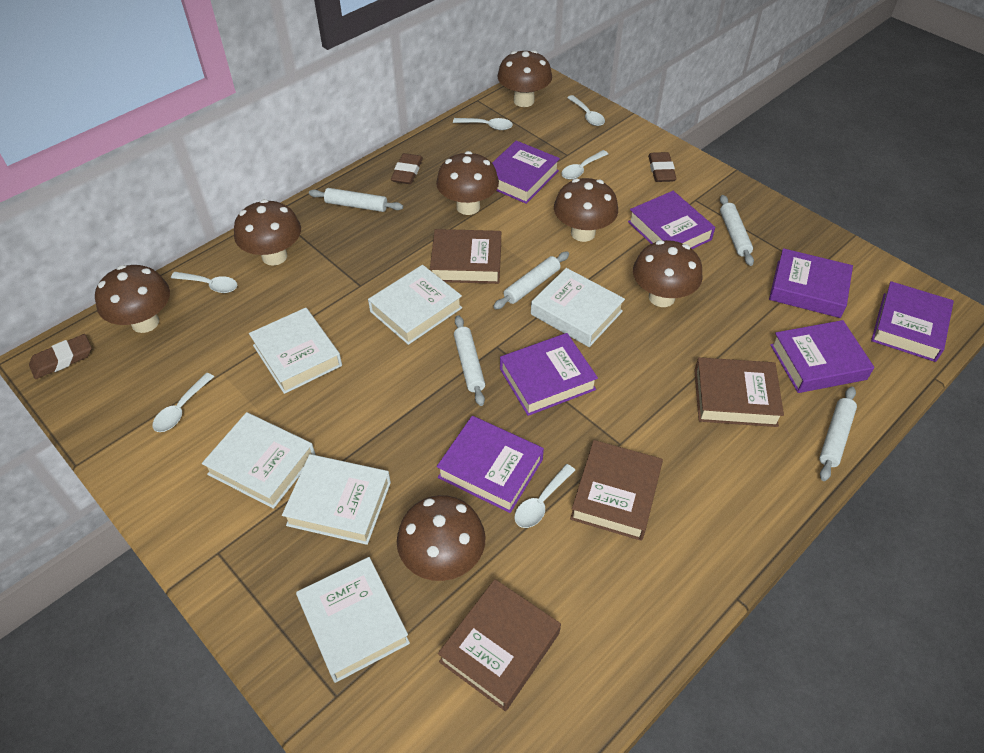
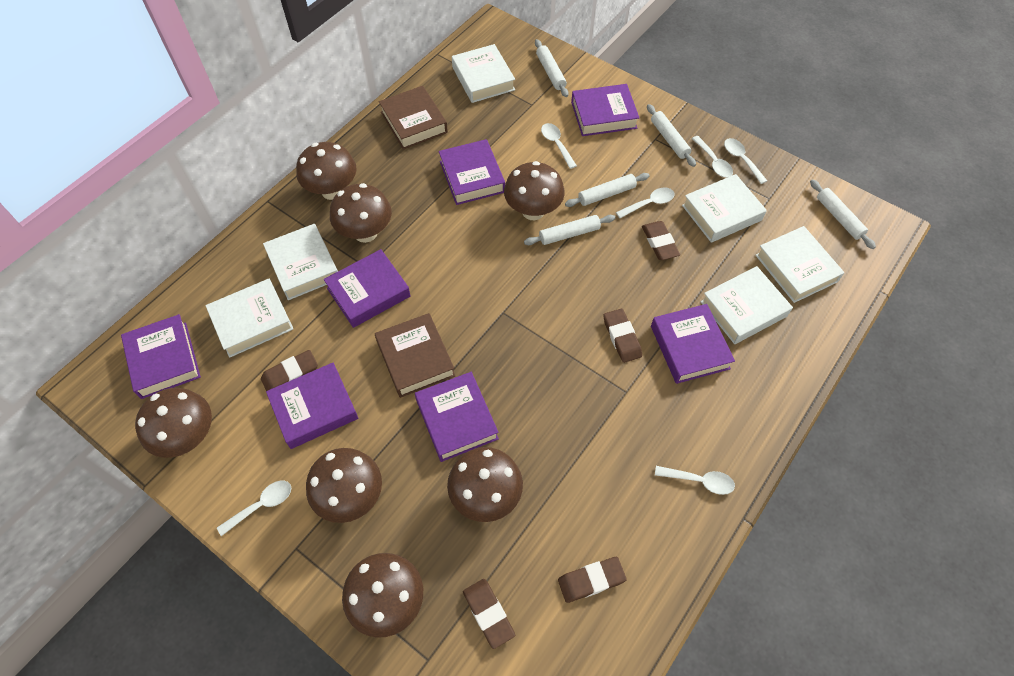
brown book: 4 -> 2
brown eraser: 3 -> 5

